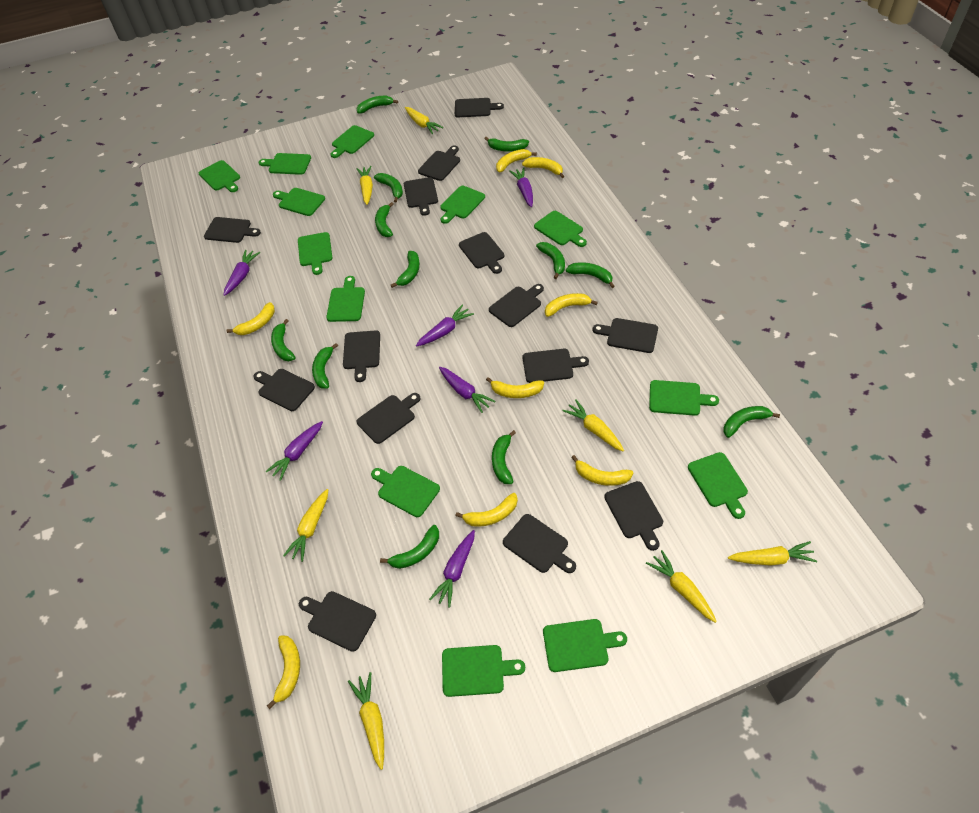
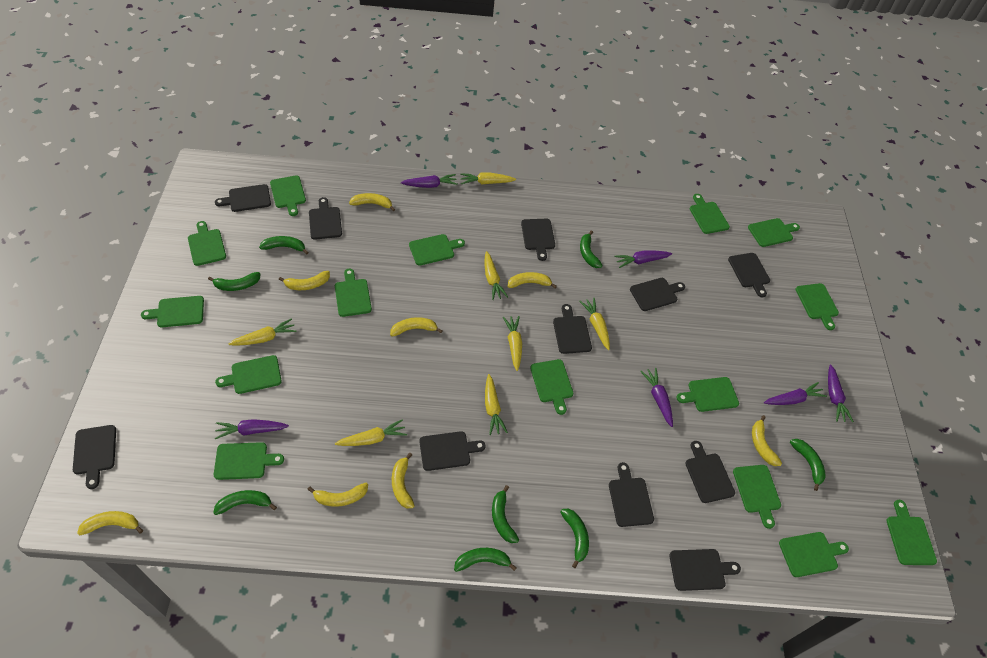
black cutting board: 14 -> 11
green banana: 12 -> 8
green cutting board: 13 -> 15

